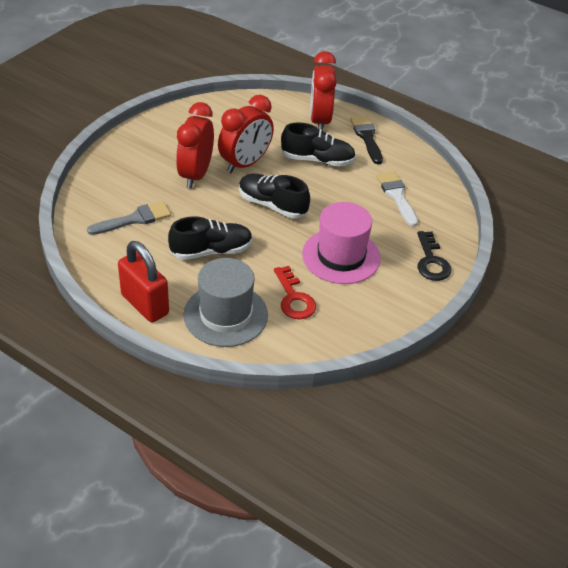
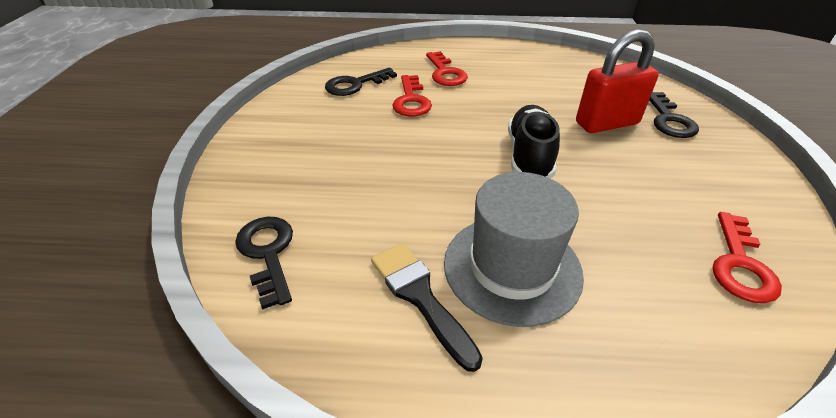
black key: 1 -> 3
black shoe: 3 -> 1
grey brush: 1 -> 0
pink hat: 1 -> 0
red clock: 3 -> 0
red key: 1 -> 3
white brush: 1 -> 0

